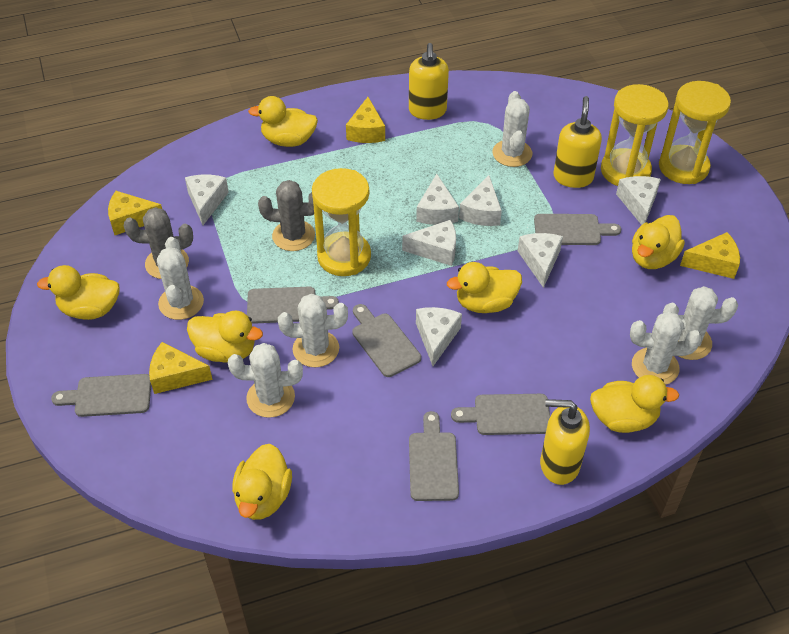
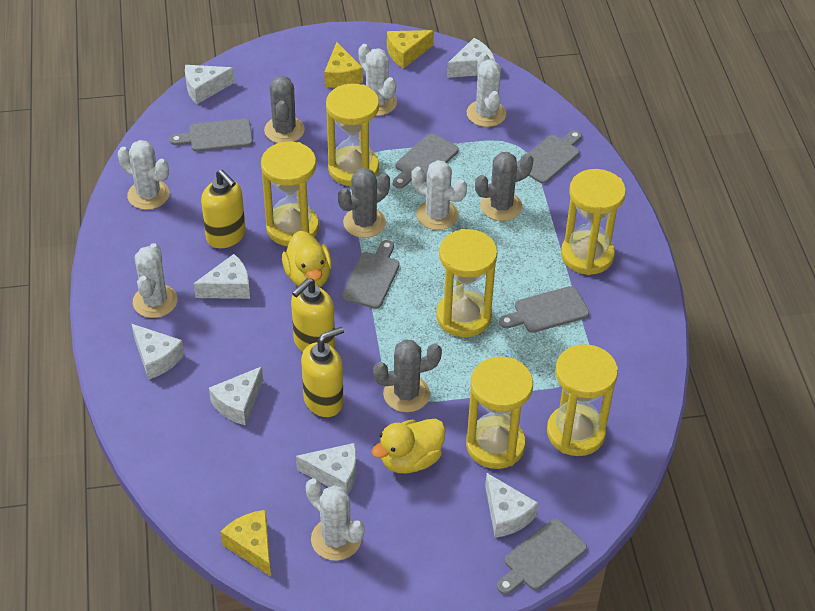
grey cactus: 2 -> 4
yellow cheese: 4 -> 3
yellow duck: 7 -> 2
yellow hourglass: 3 -> 6

